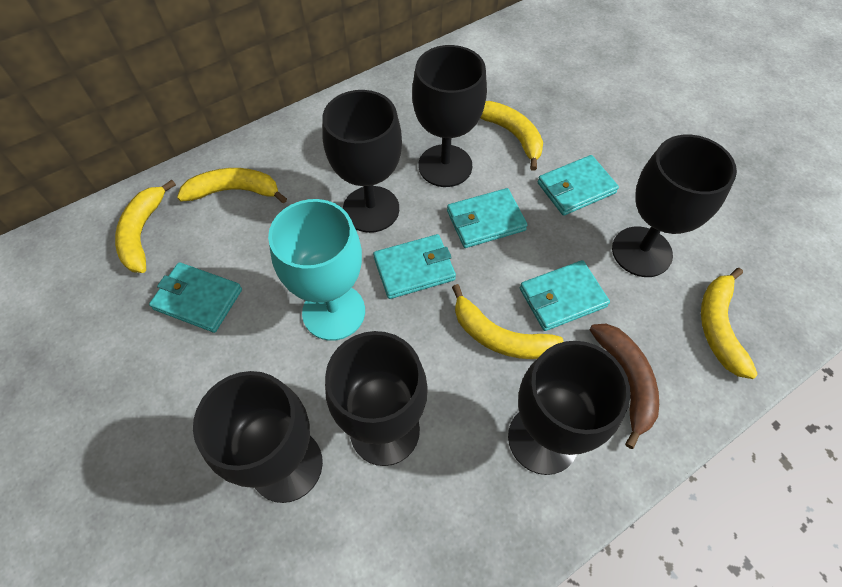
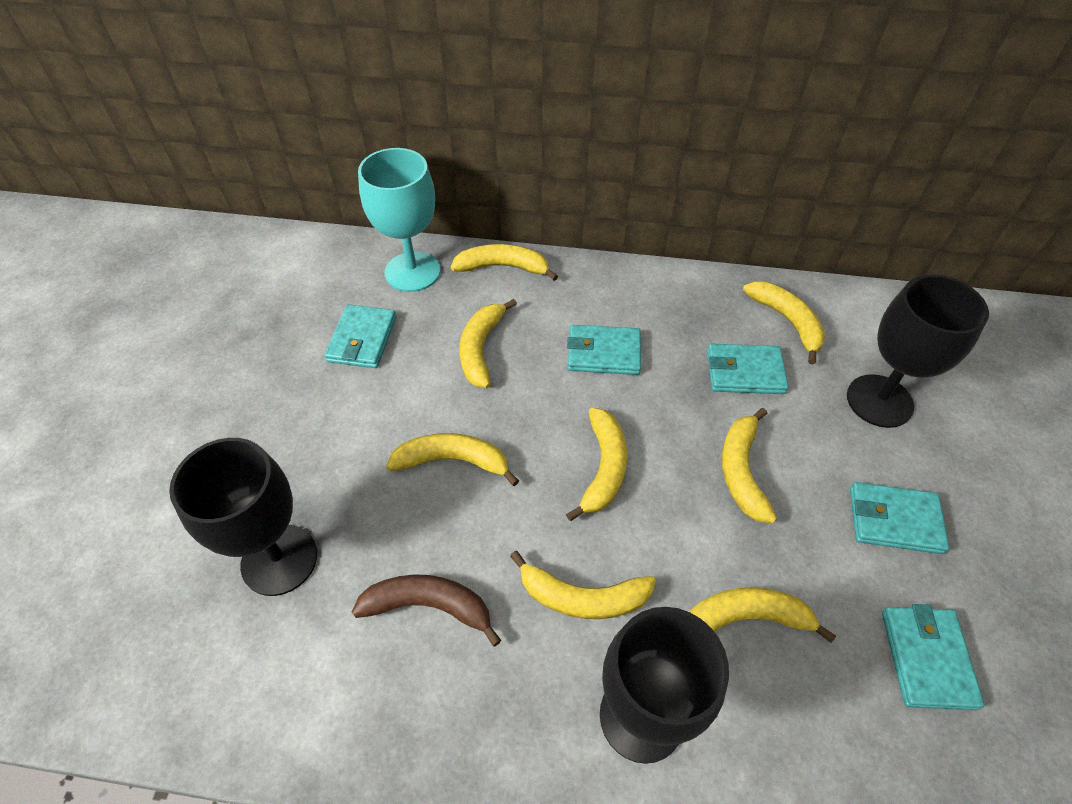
black goblet: 6 -> 3
yellow banana: 5 -> 8

